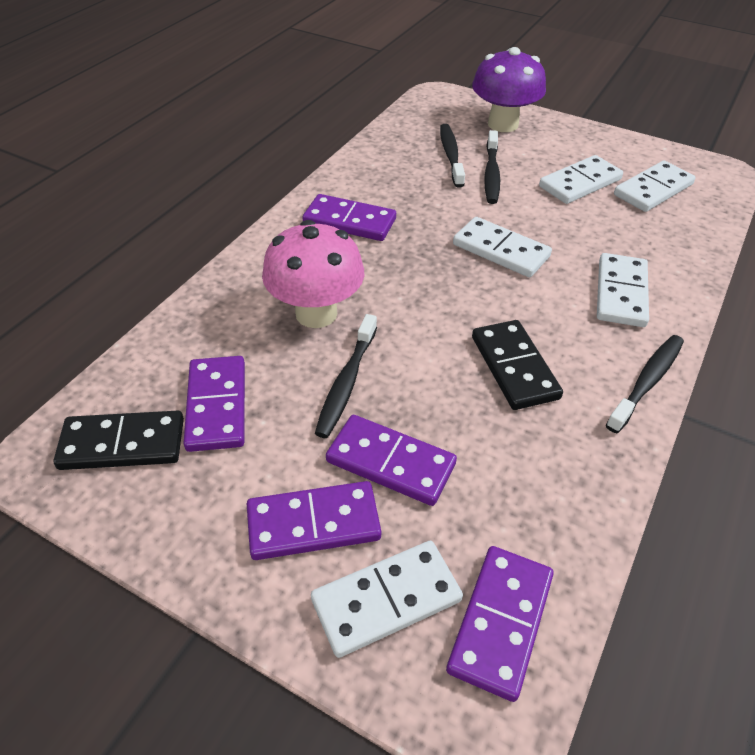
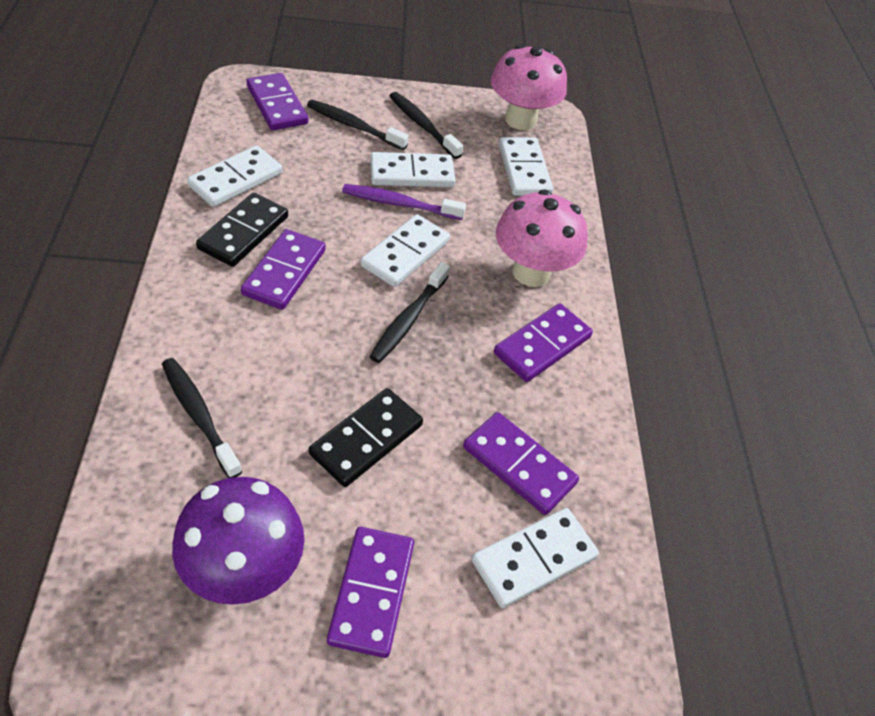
pink mushroom: 1 -> 2
purple toothbrush: 0 -> 1

